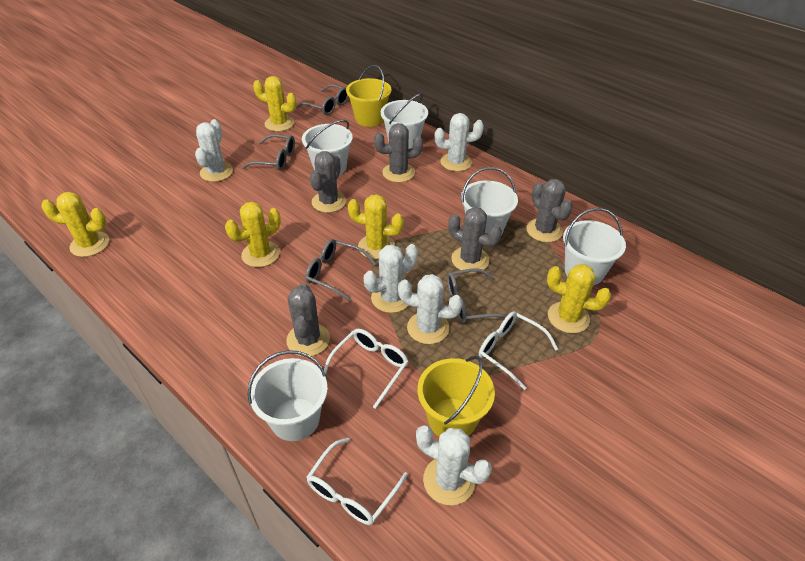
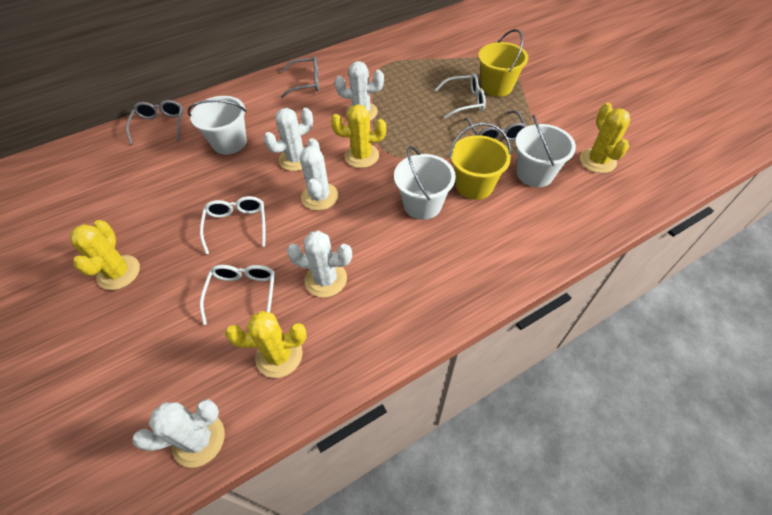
grey cactus: 5 -> 0
grey glasses: 4 -> 3
white bucket: 5 -> 3
yellow cactus: 5 -> 4

